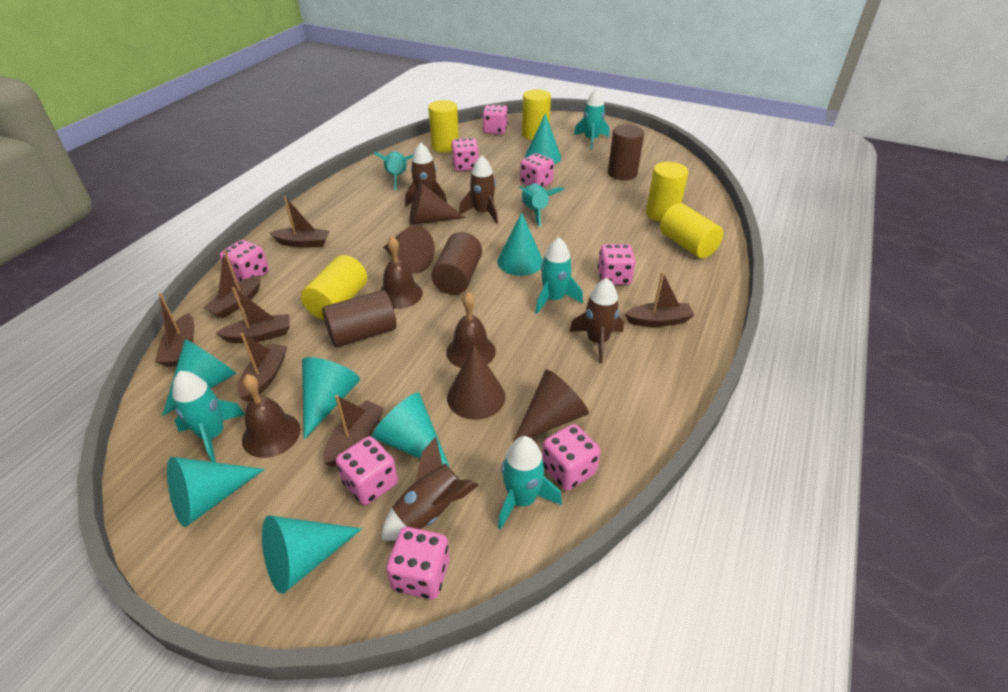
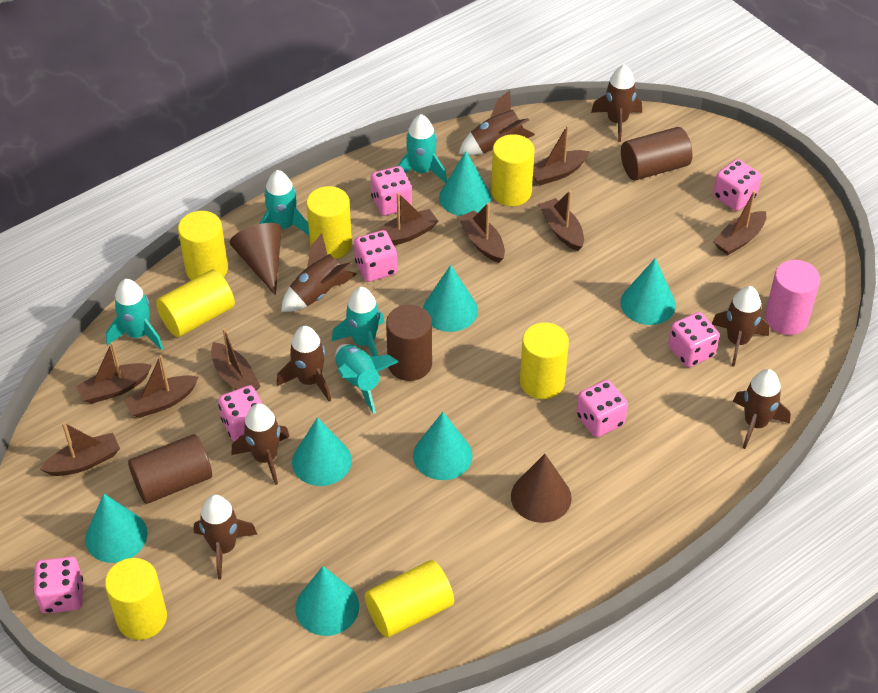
brown bell: 3 -> 0
brown boat: 7 -> 9
brown cone: 4 -> 2
brown rocket: 4 -> 8
pink cylinder: 0 -> 1
pink dice: 8 -> 7
turquoise rocket: 6 -> 5
yellow cylinder: 5 -> 7

